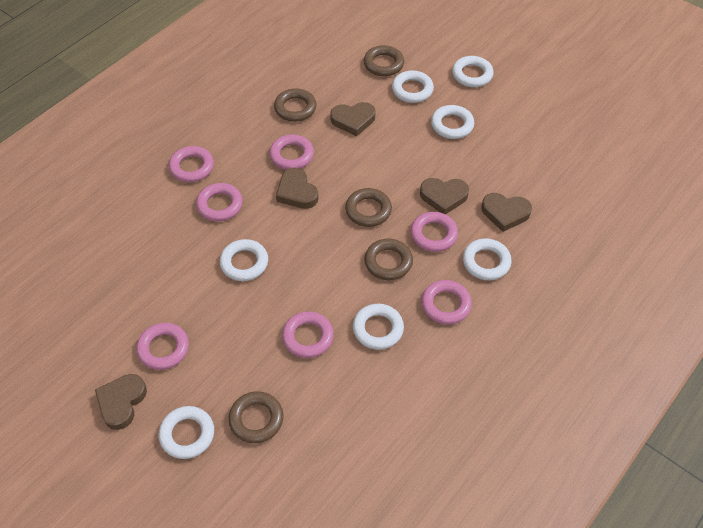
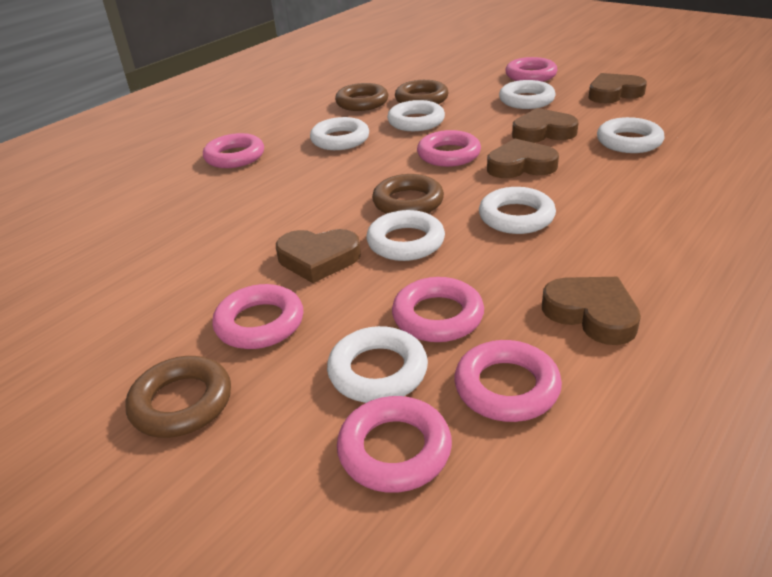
brown ring: 5 -> 4

